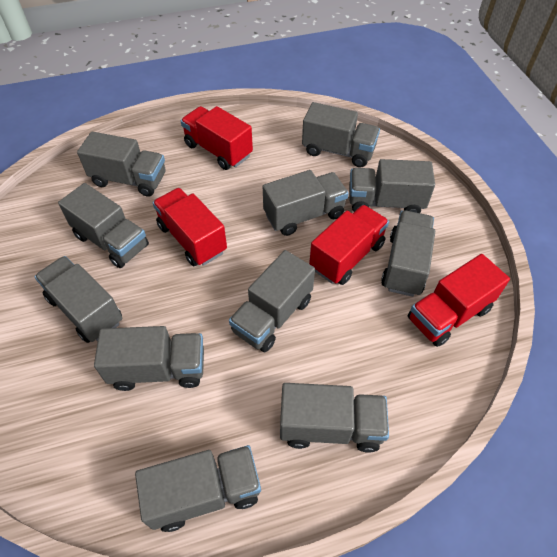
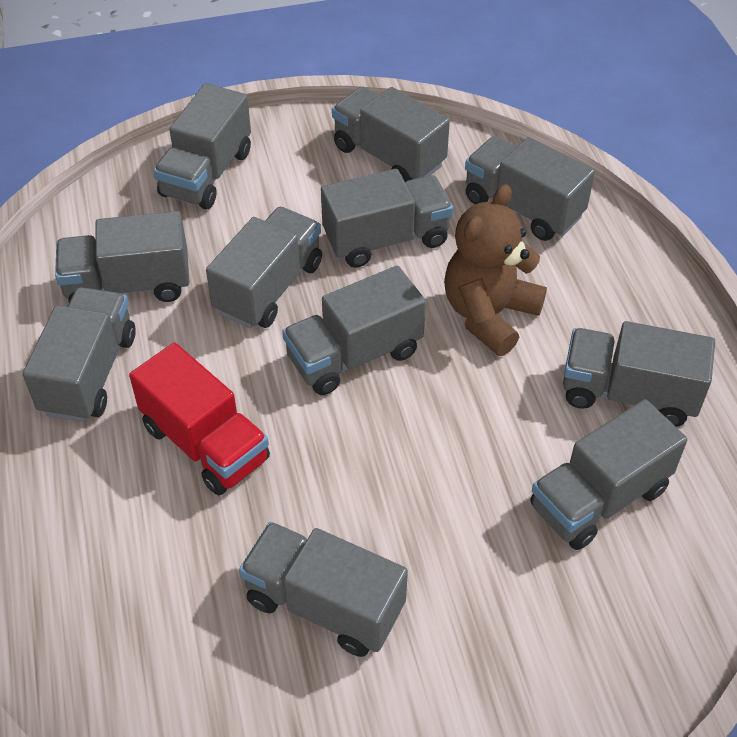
brown teddy bear: 0 -> 1
red truck: 4 -> 1

